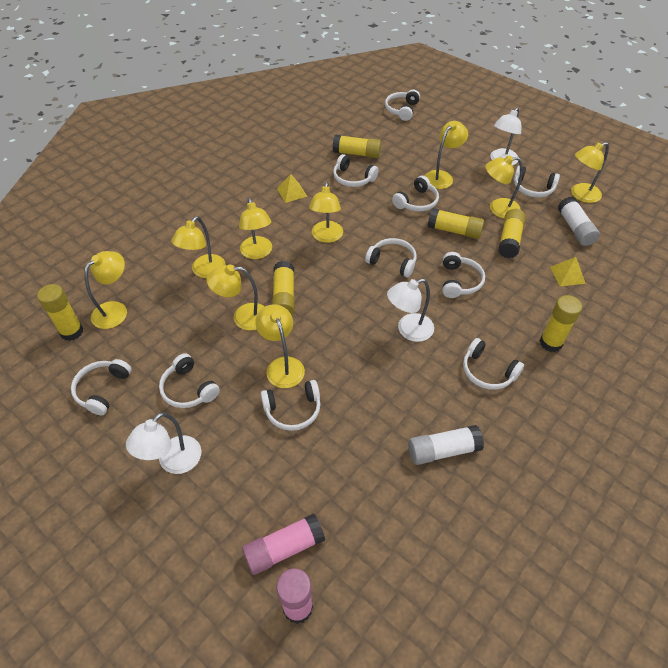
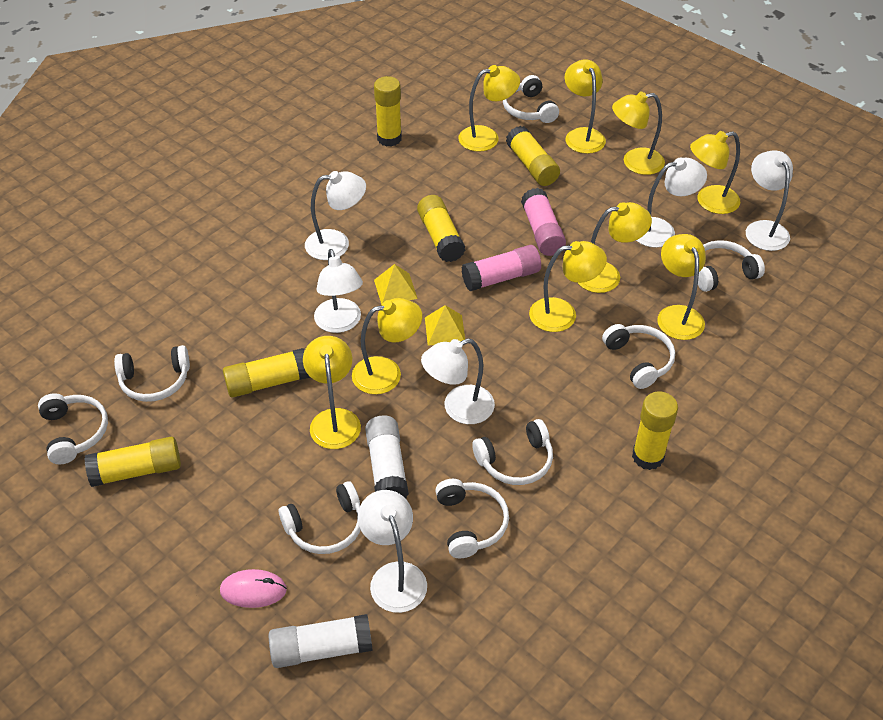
pink mouse: 0 -> 1
white headphones: 10 -> 8
white lamp: 3 -> 6

